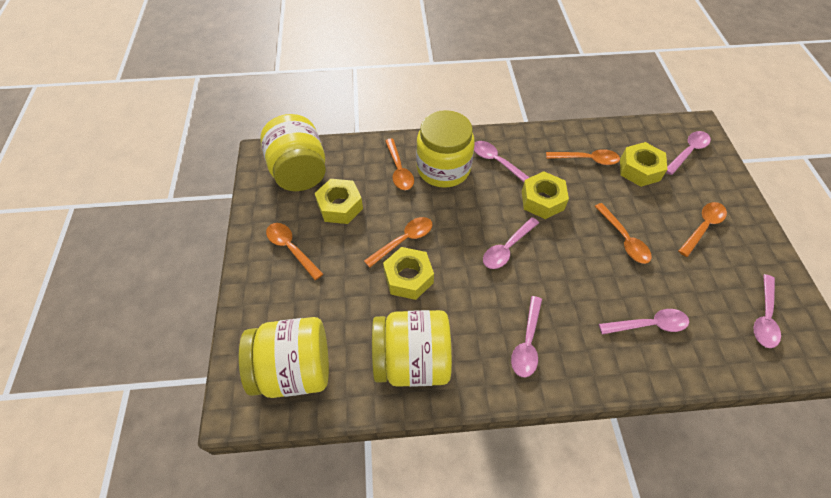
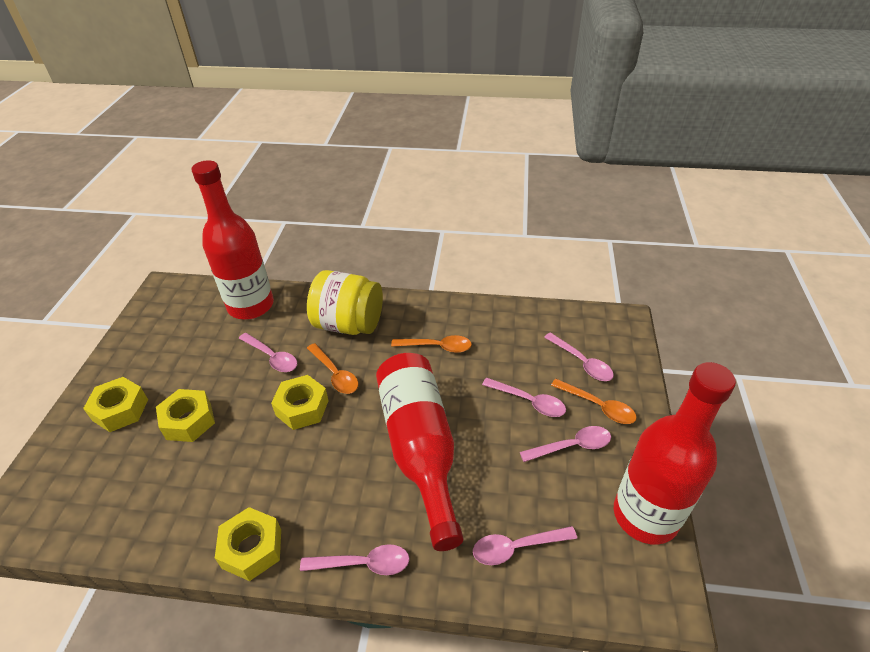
orange spoon: 6 -> 3
red bottle: 0 -> 3
yellow jar: 4 -> 1

